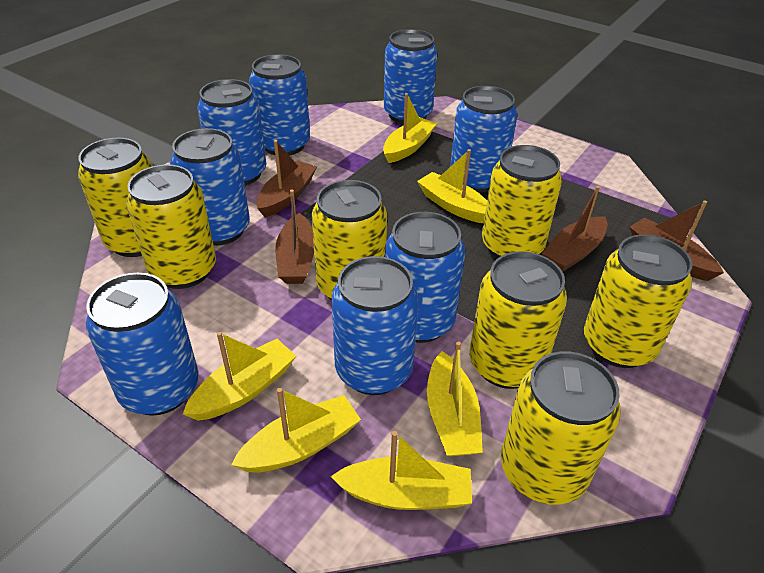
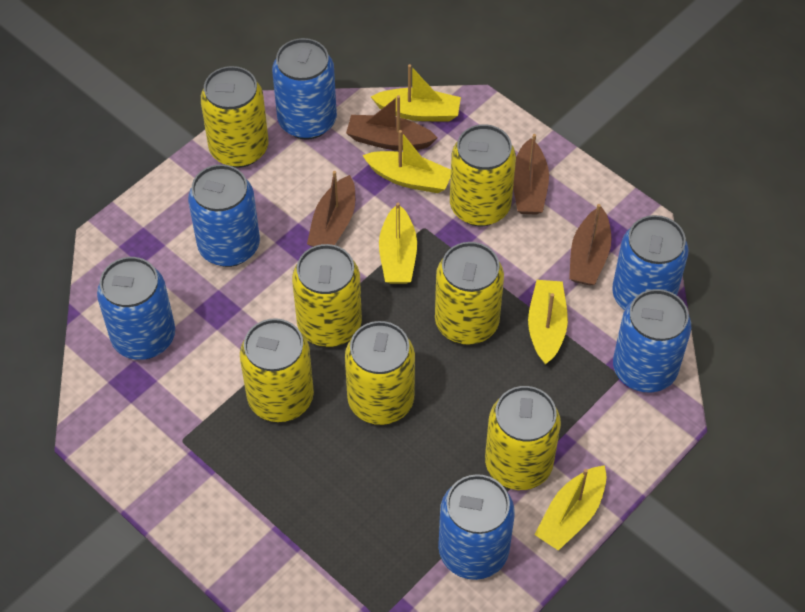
blue can: 8 -> 6
yellow boat: 6 -> 5

